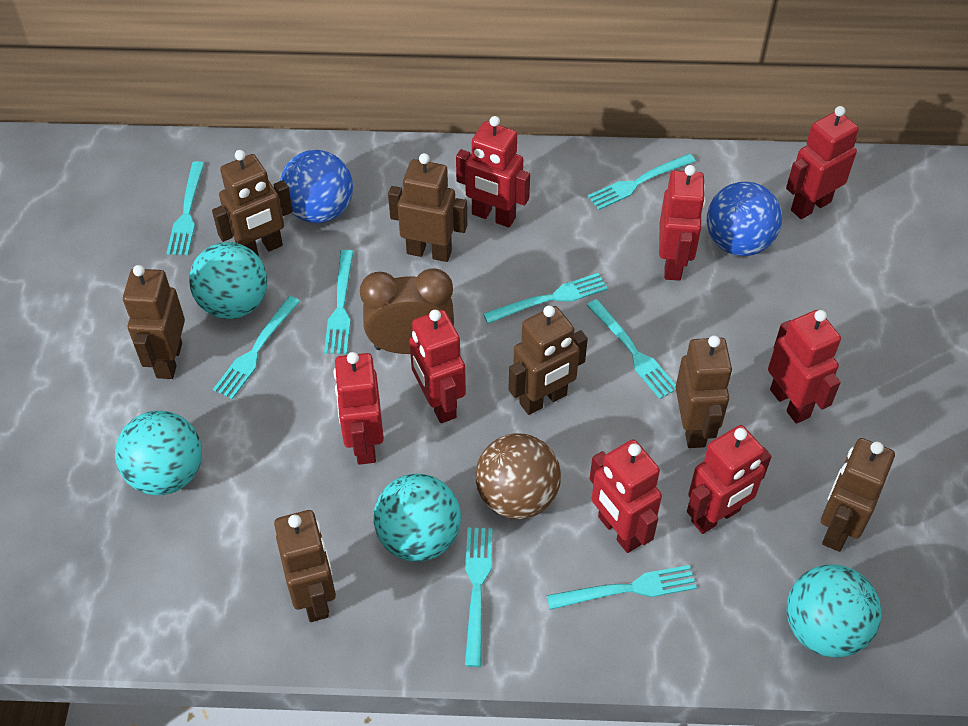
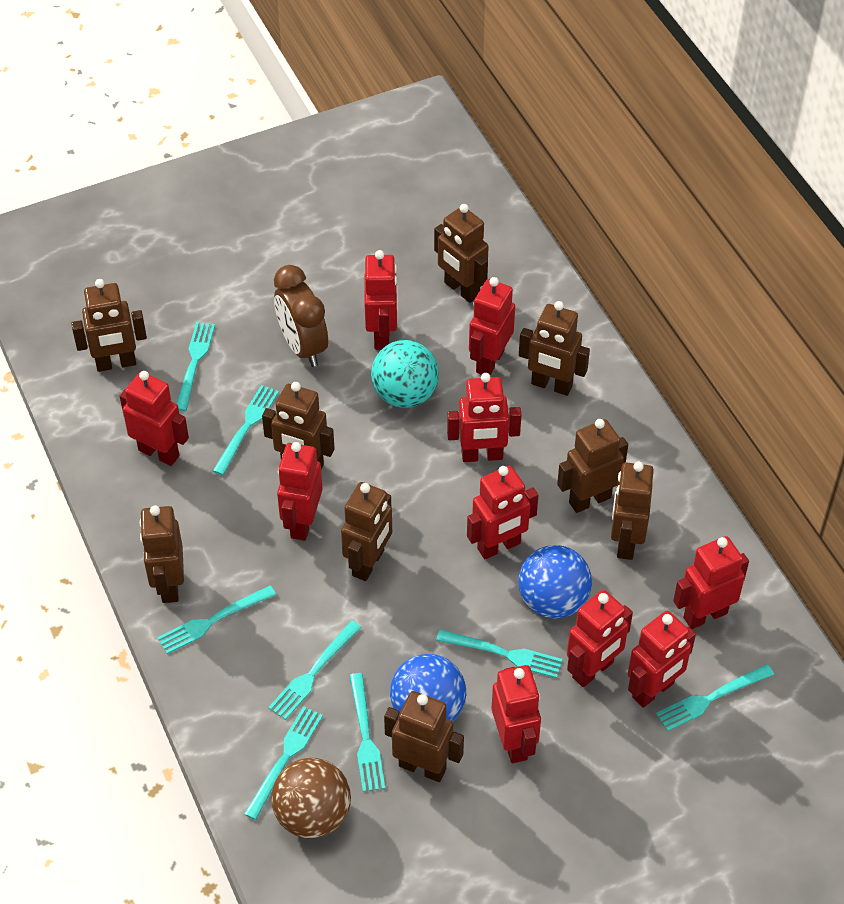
brown robot: 7 -> 9
red robot: 8 -> 10
turquoise ball: 4 -> 1

